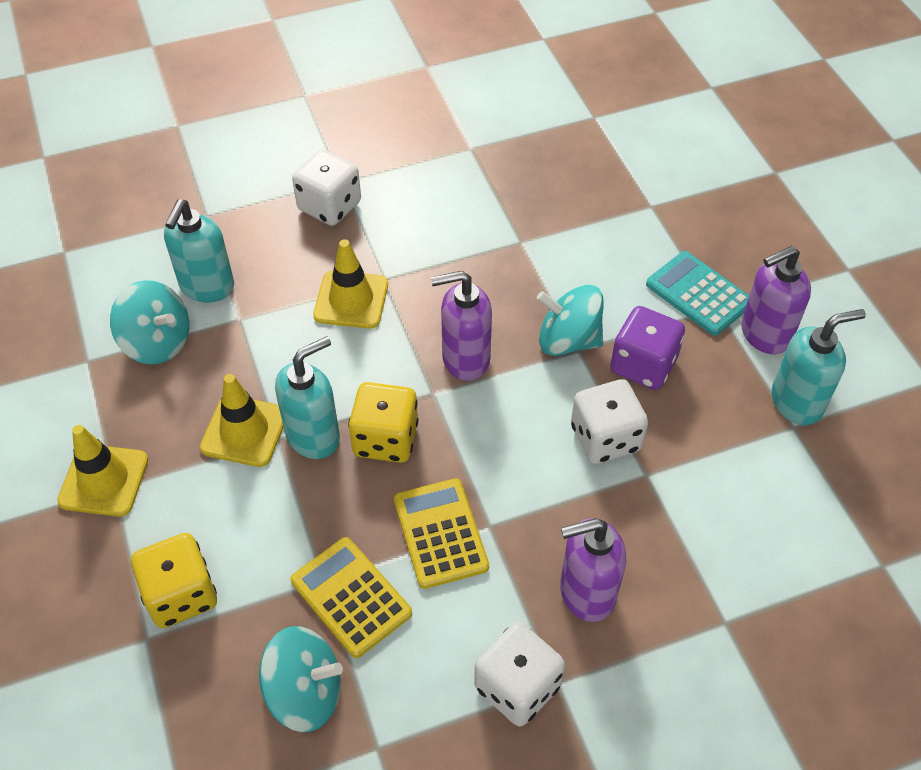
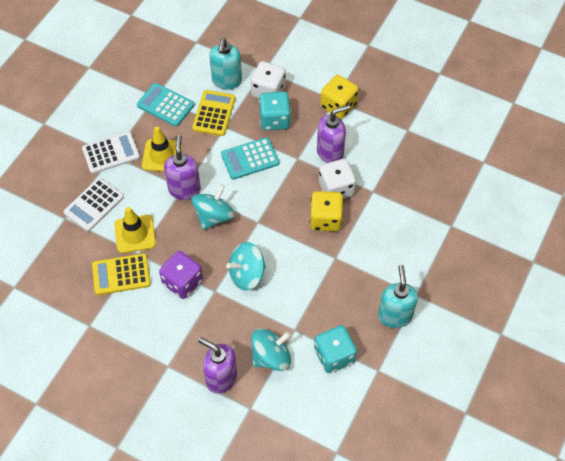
turquoise calculator: 1 -> 2
turquoise dice: 0 -> 2
turquoise soap dispenser: 3 -> 2
white calculator: 0 -> 2
white dice: 3 -> 2
yellow traffic cone: 3 -> 2

